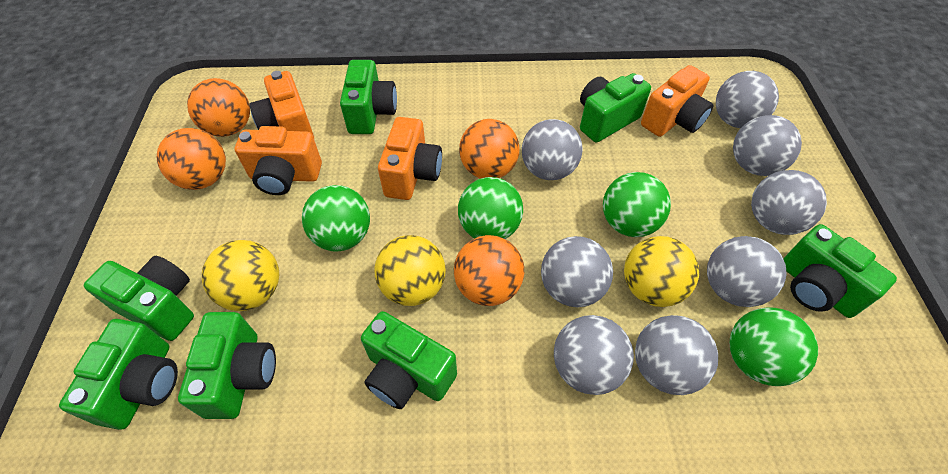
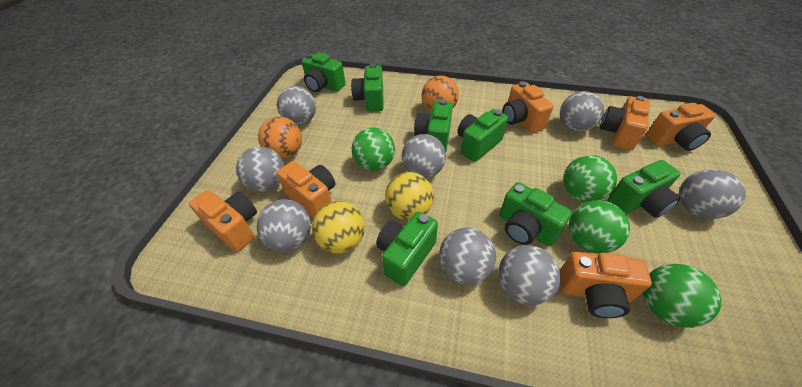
orange ball: 4 -> 2
orange camera: 4 -> 6
yellow ball: 3 -> 2

